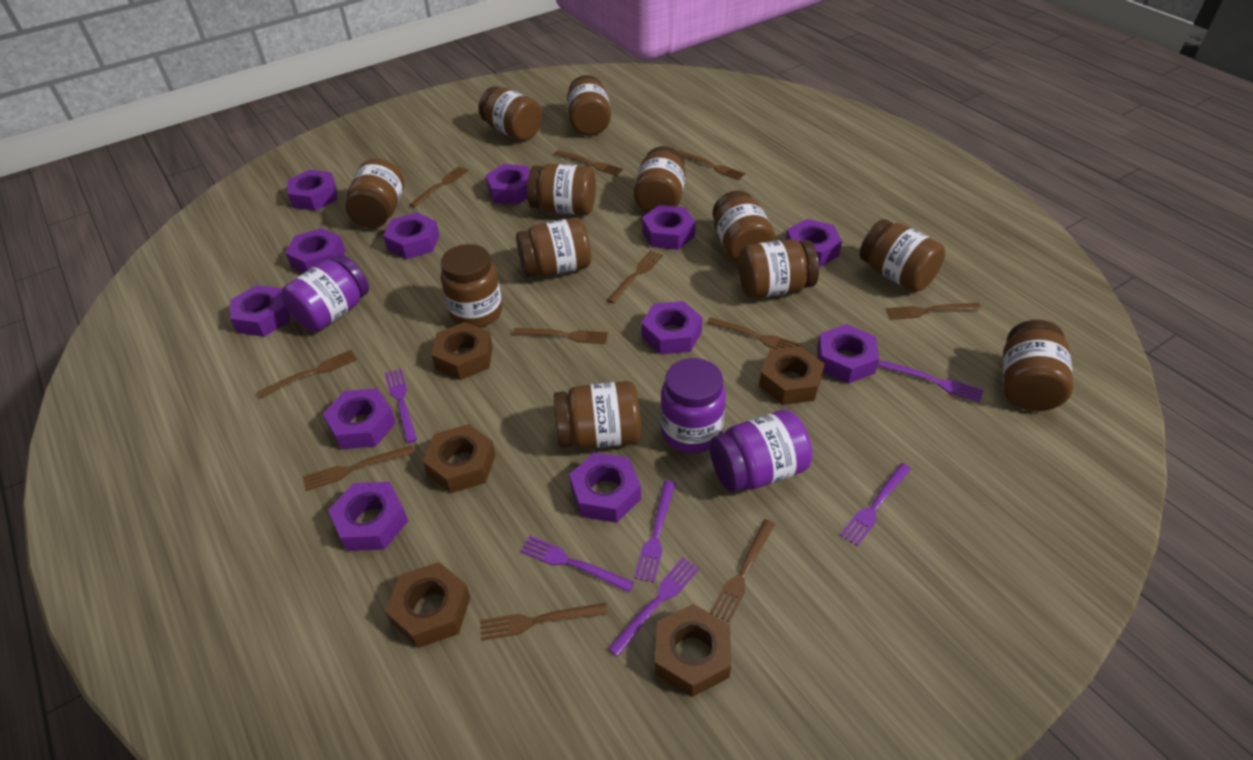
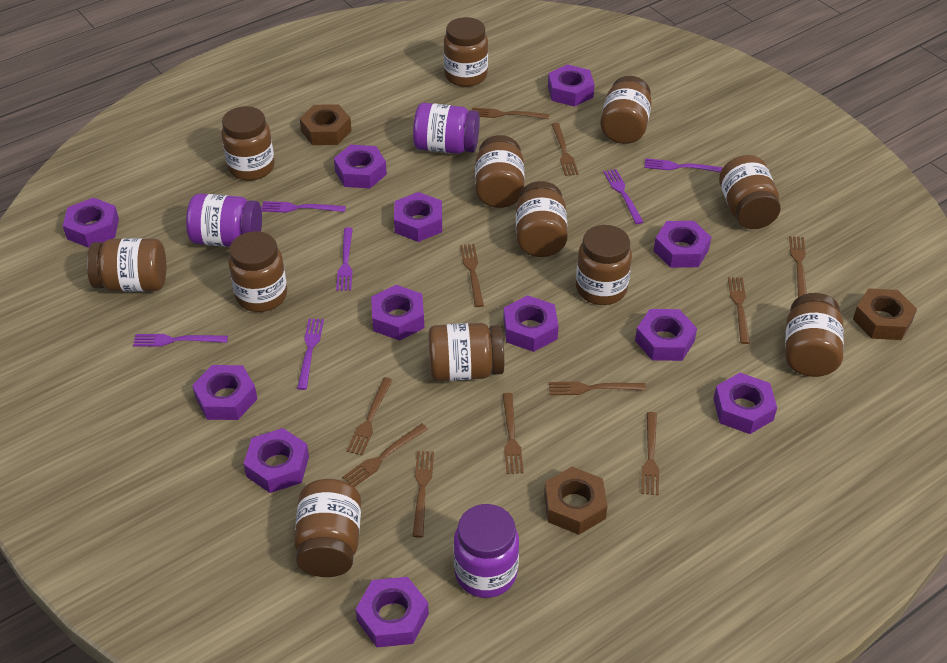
brown nut: 5 -> 3

